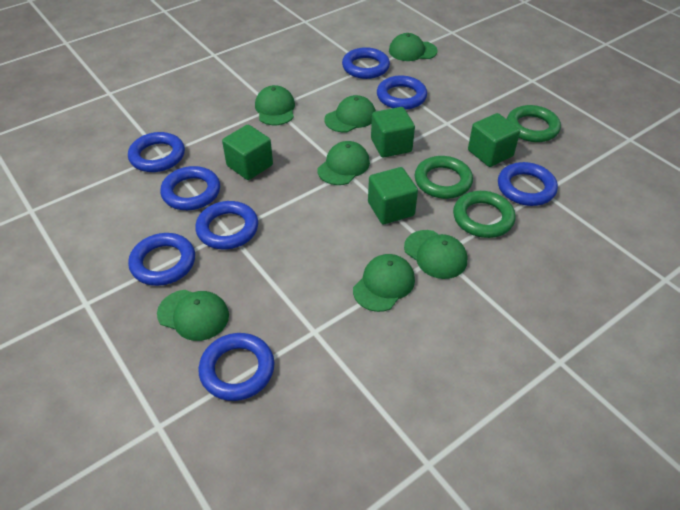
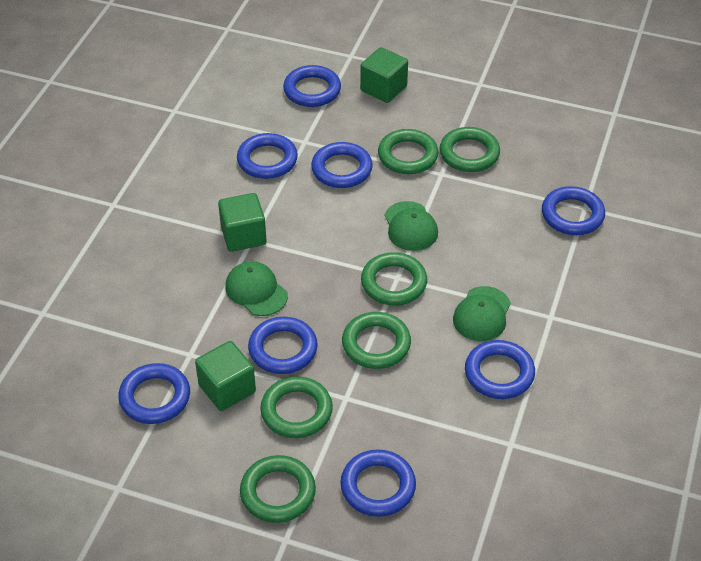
green cap: 7 -> 3
green cube: 4 -> 3
green ring: 3 -> 6

